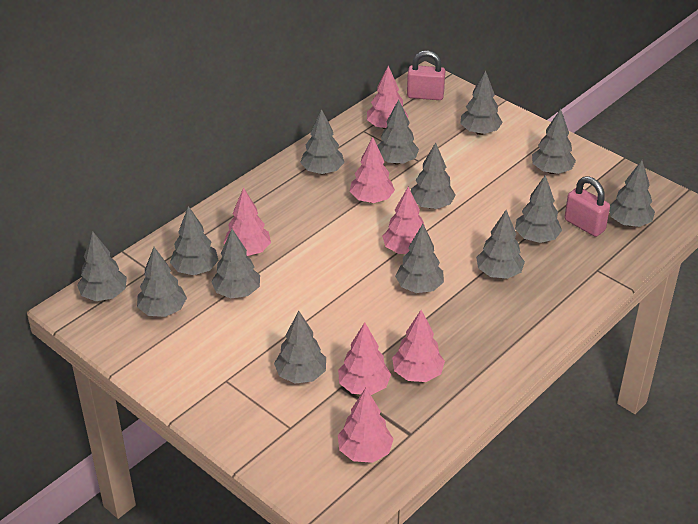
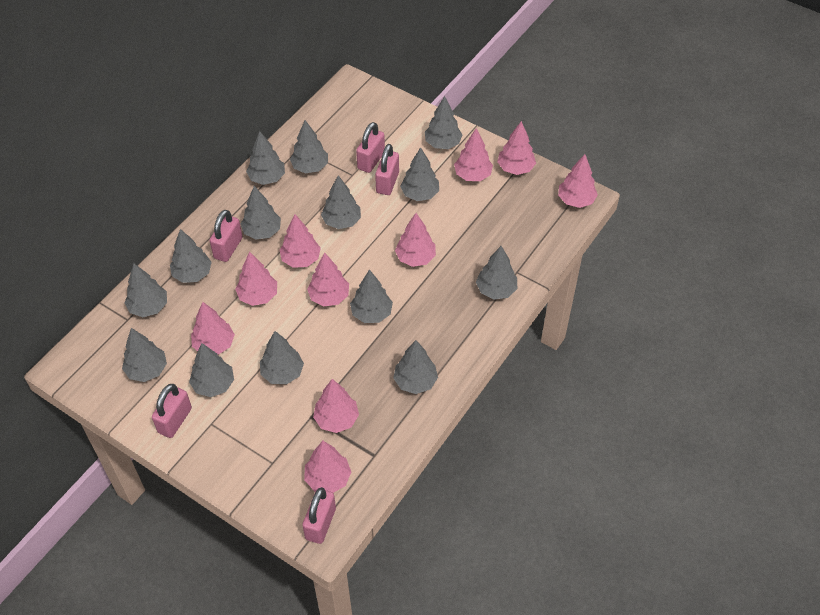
pink padlock: 2 -> 5
pink tree: 7 -> 10

